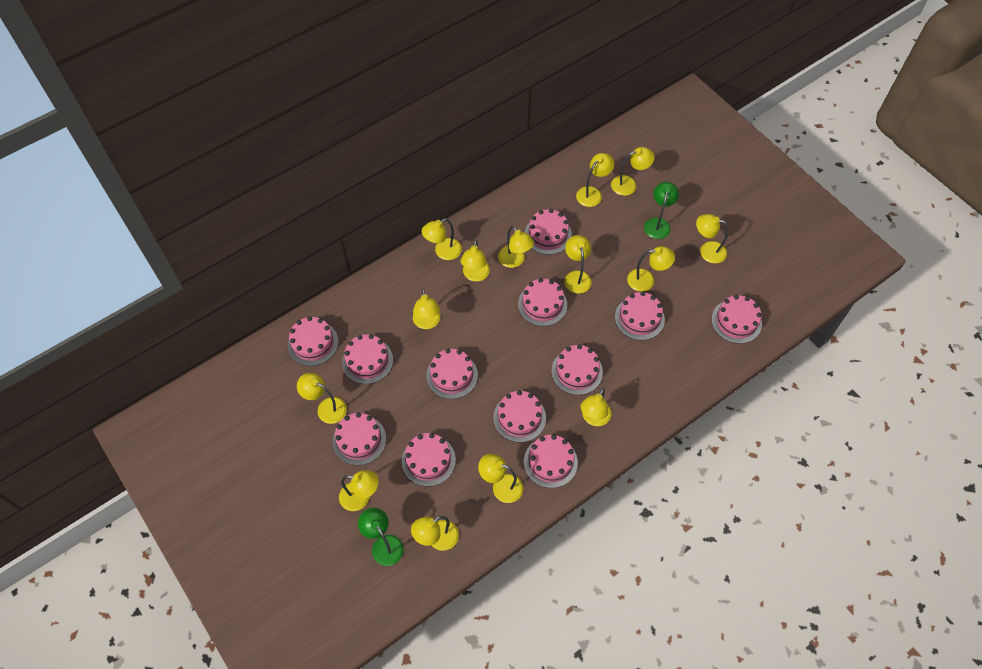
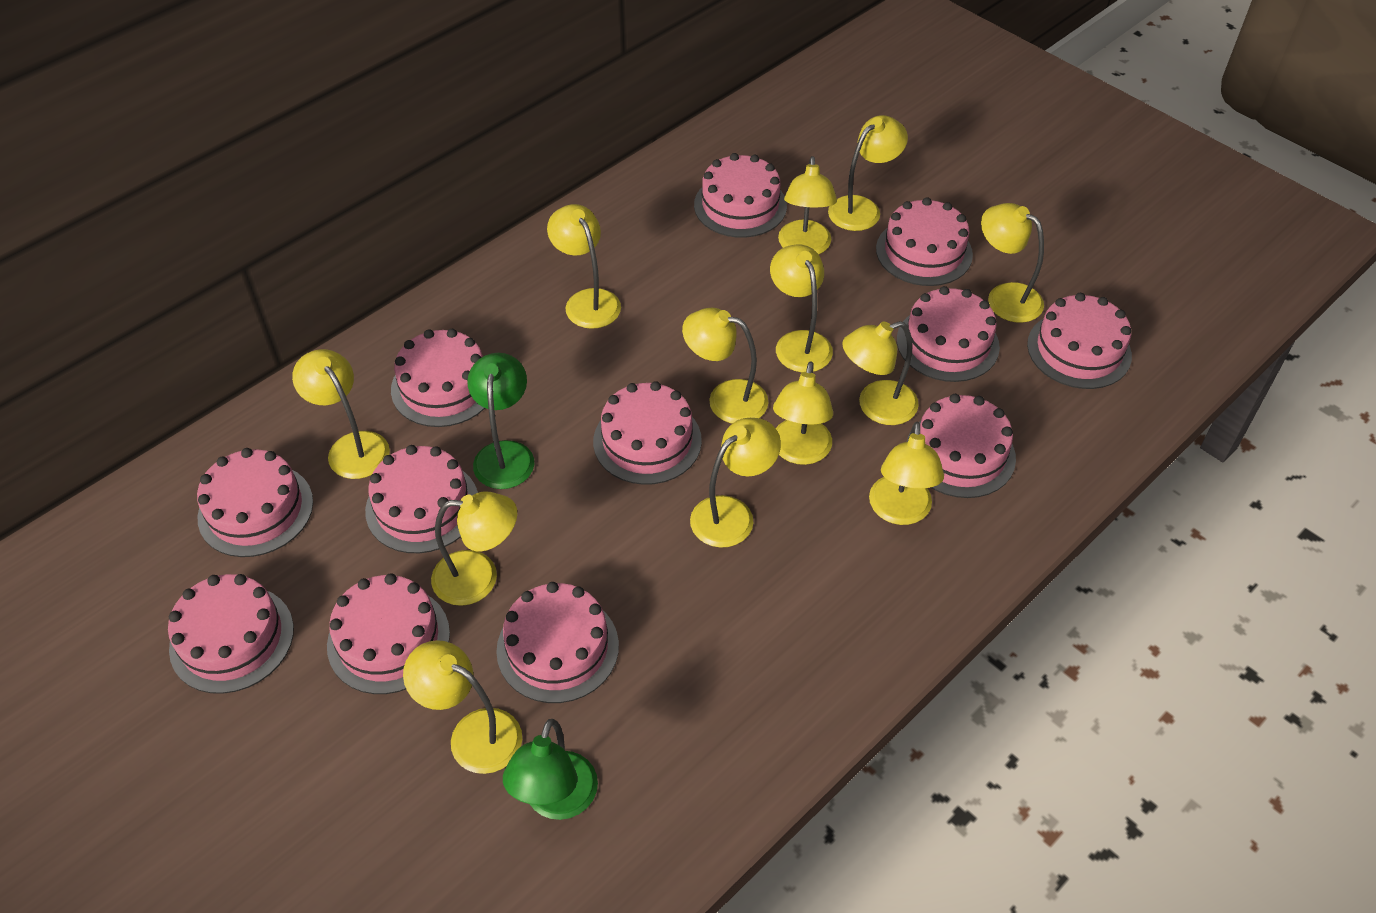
yellow lamp: 14 -> 13

